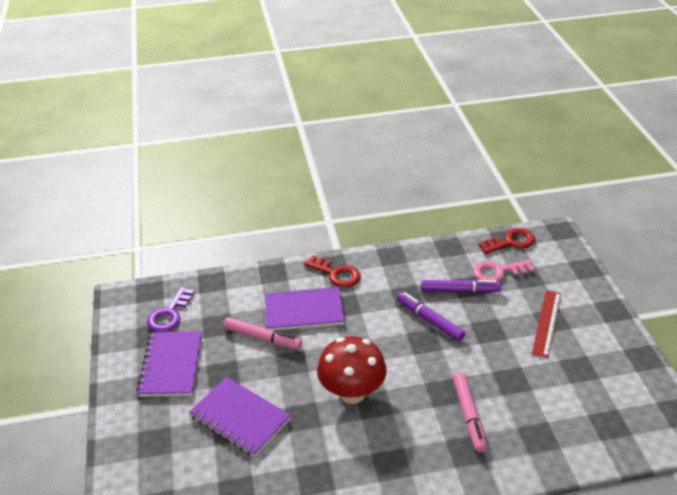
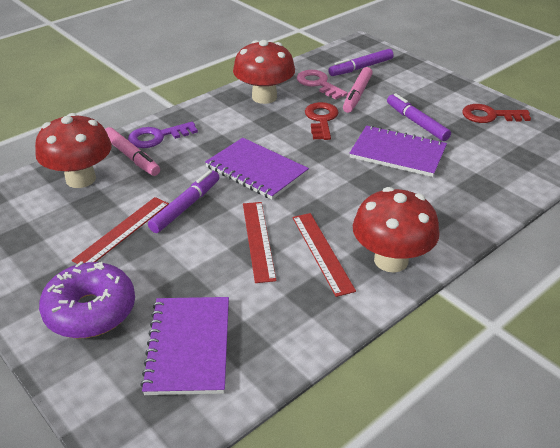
purple donut: 0 -> 1
purple marker: 2 -> 3
red mushroom: 1 -> 3
red ruler: 1 -> 3

